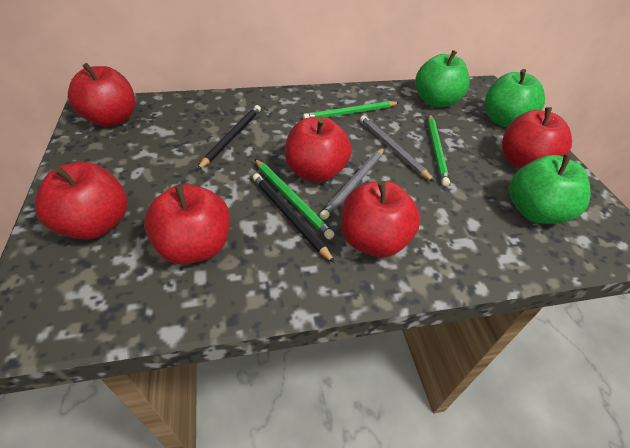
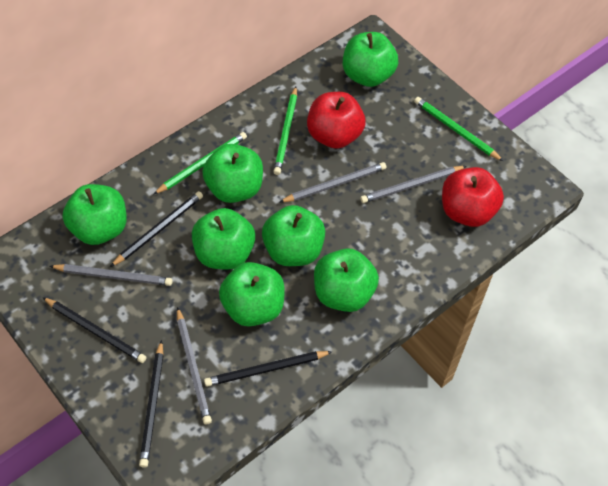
black pencil: 2 -> 4
green apple: 3 -> 7
grey pencil: 2 -> 4
red apple: 6 -> 2

